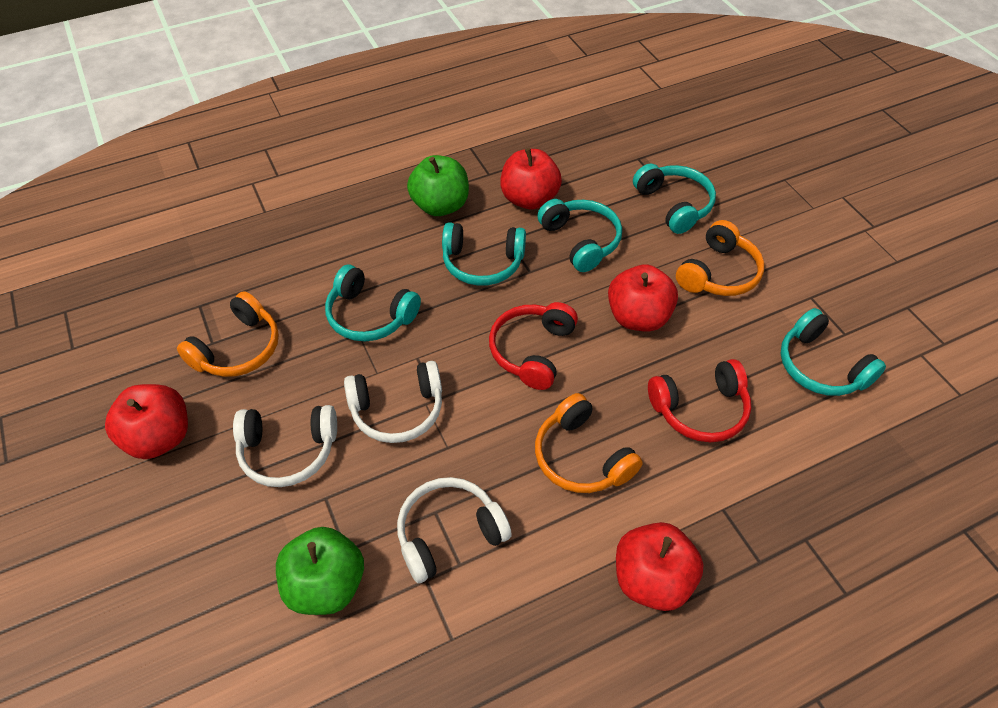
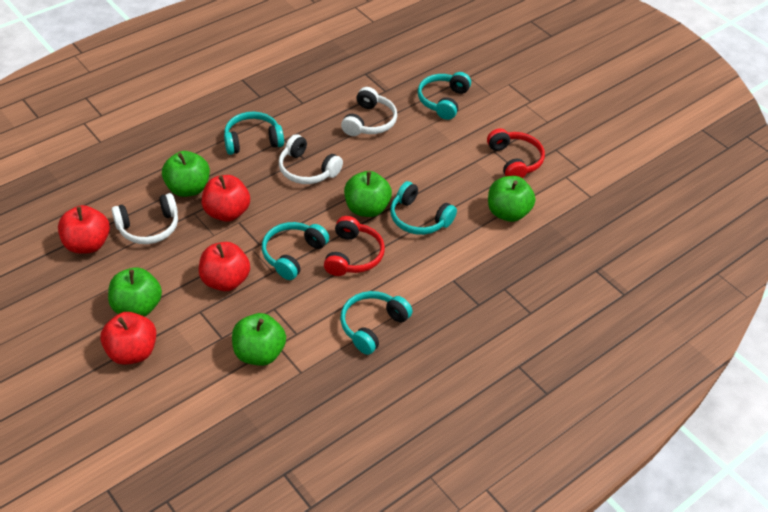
green apple: 2 -> 5
orange headphones: 3 -> 0

